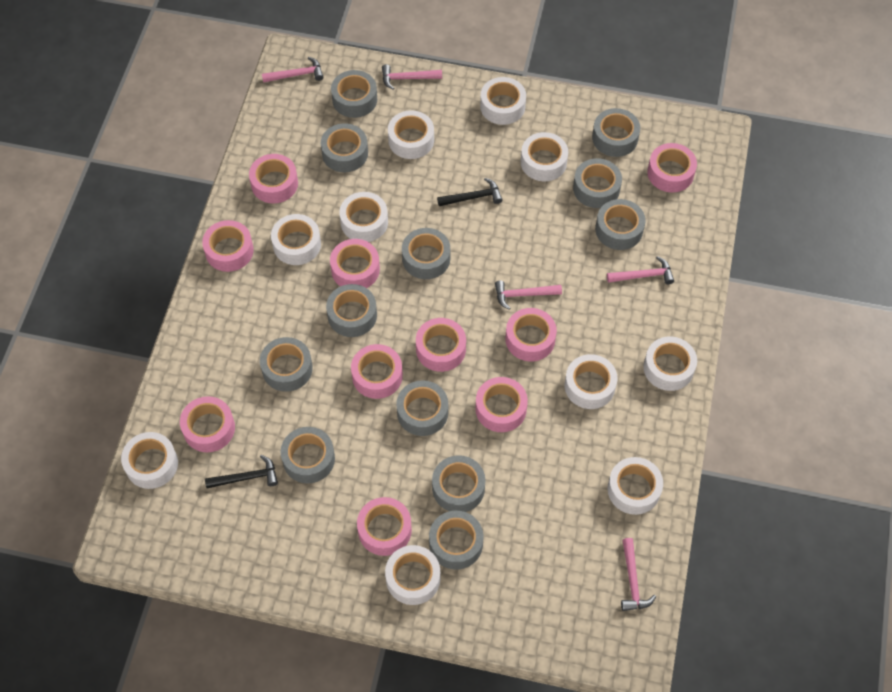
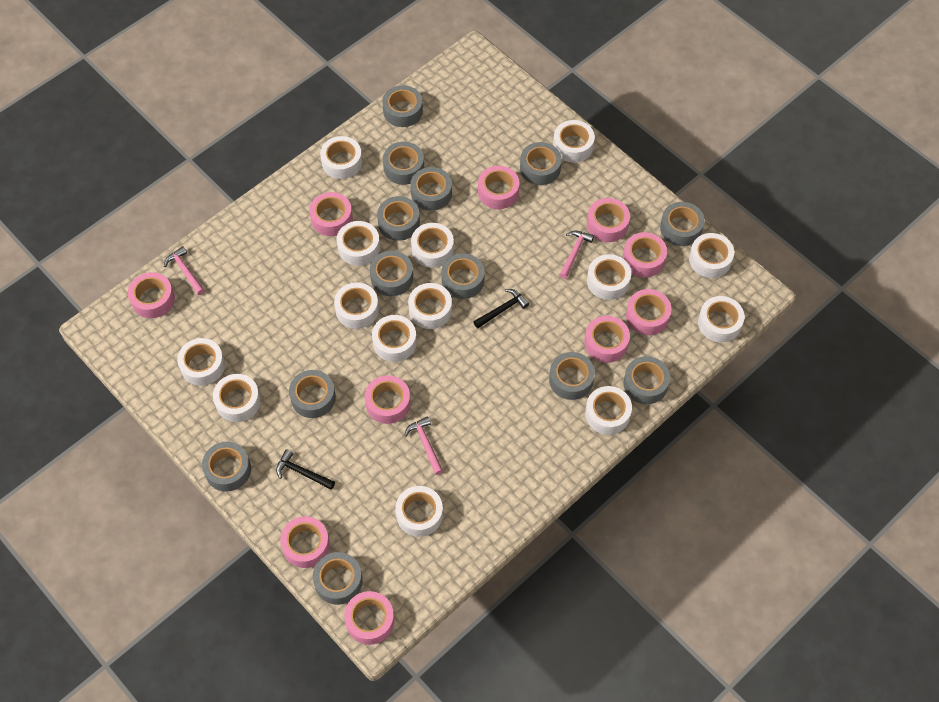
grey tape: 12 -> 13
pink hammer: 5 -> 3
white tape: 10 -> 14

